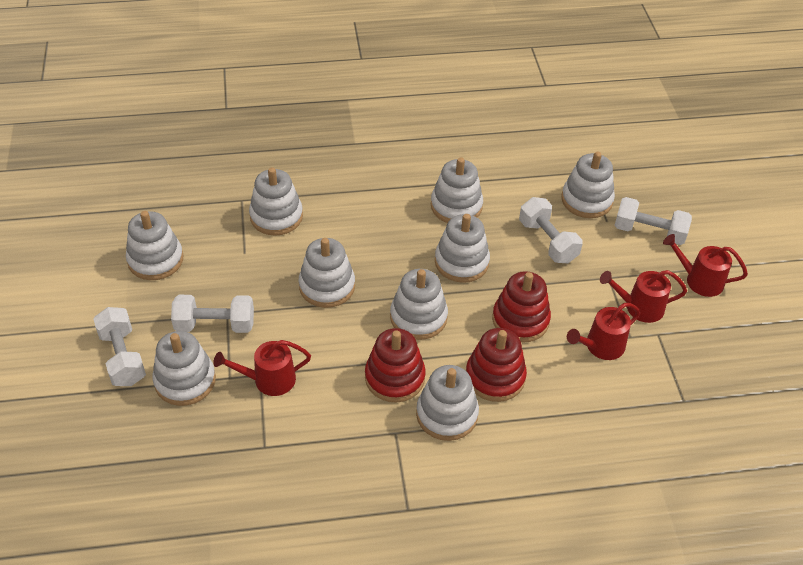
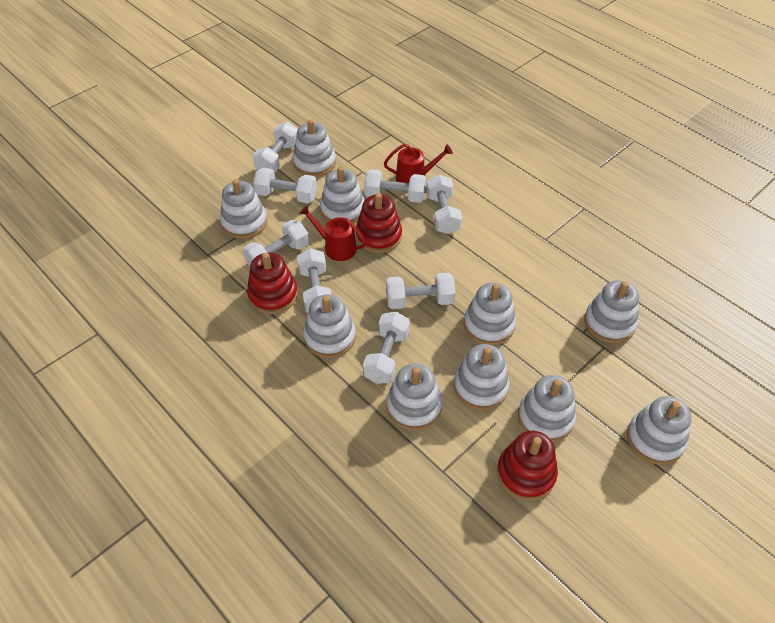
red watering can: 4 -> 2
white dumbbell: 4 -> 8
white stacking toy: 9 -> 10

